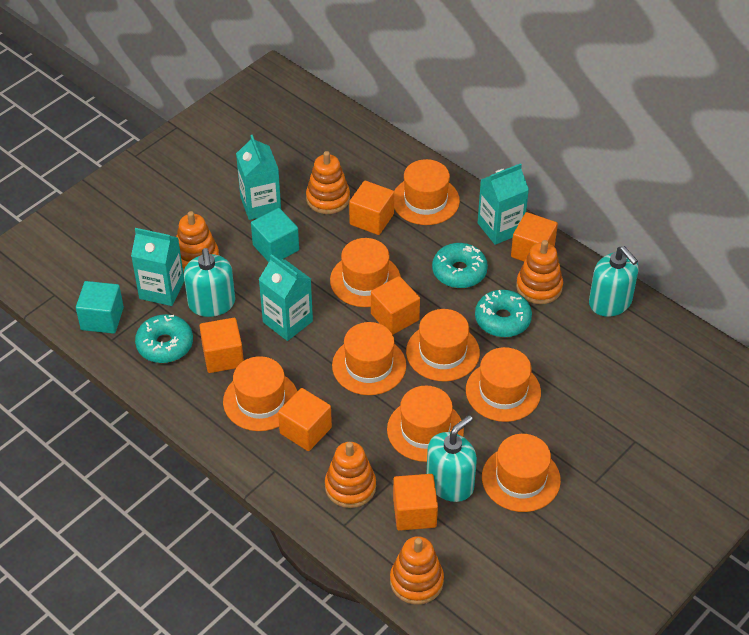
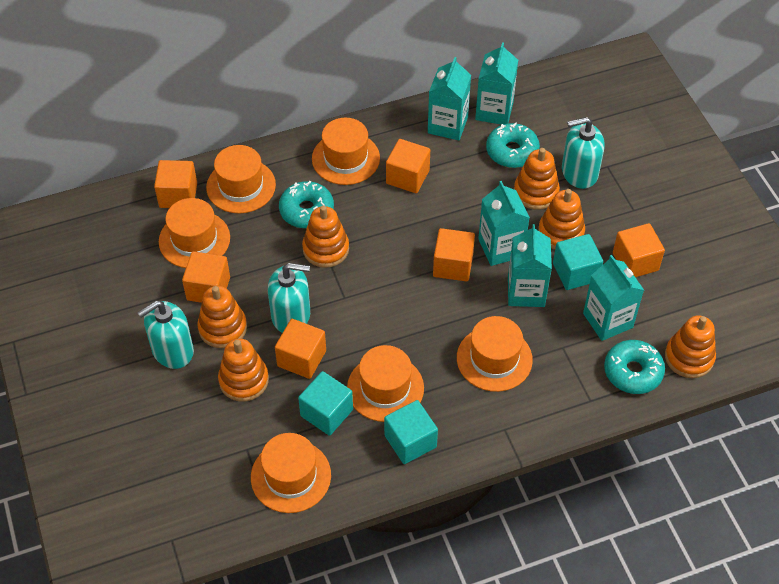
orange hat: 8 -> 6
orange stacking toy: 5 -> 6
turquoise carton: 4 -> 5
turquoise cube: 2 -> 3

